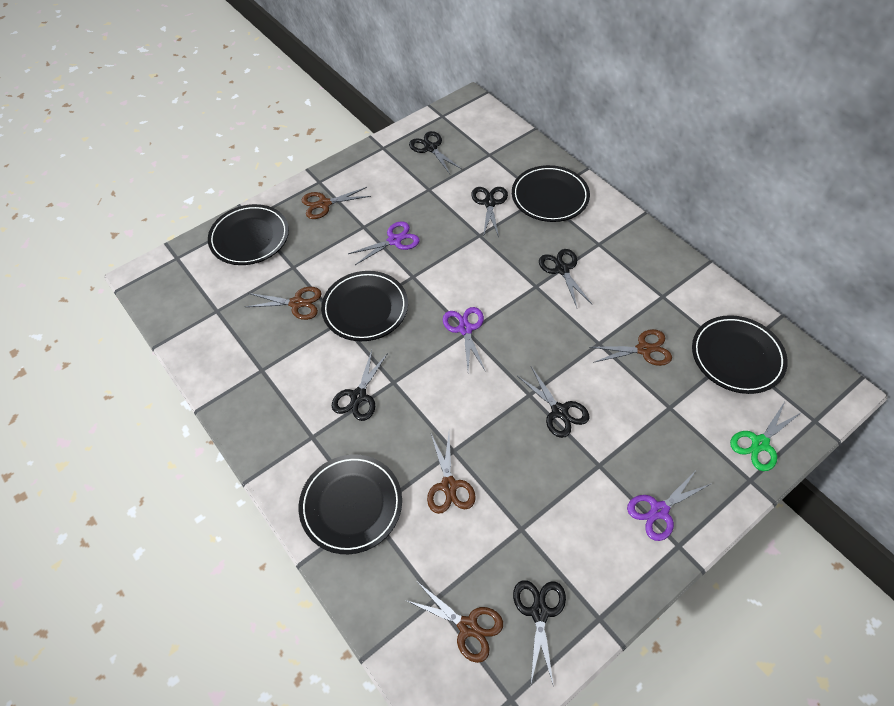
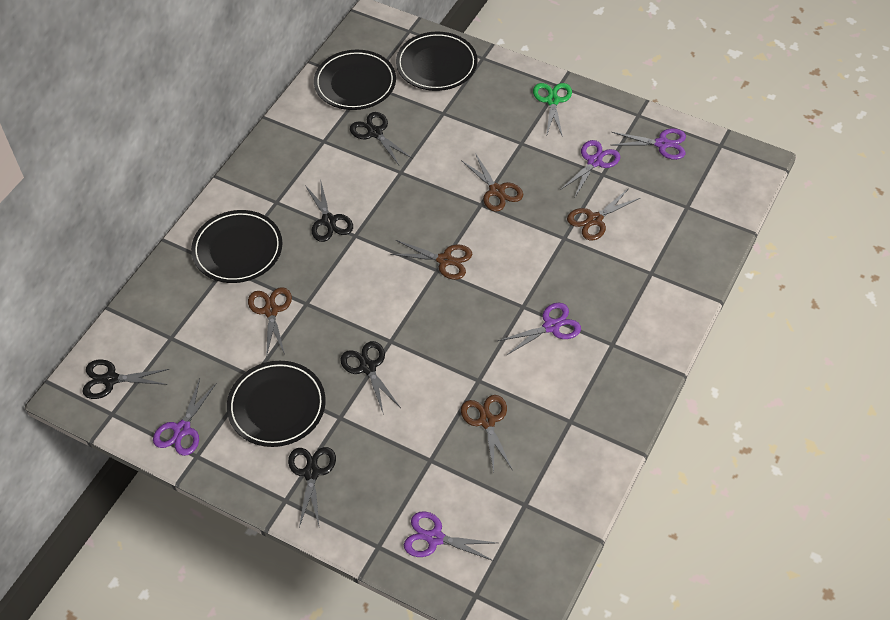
black plate: 5 -> 4
black scissors: 6 -> 5
purple scissors: 3 -> 5

